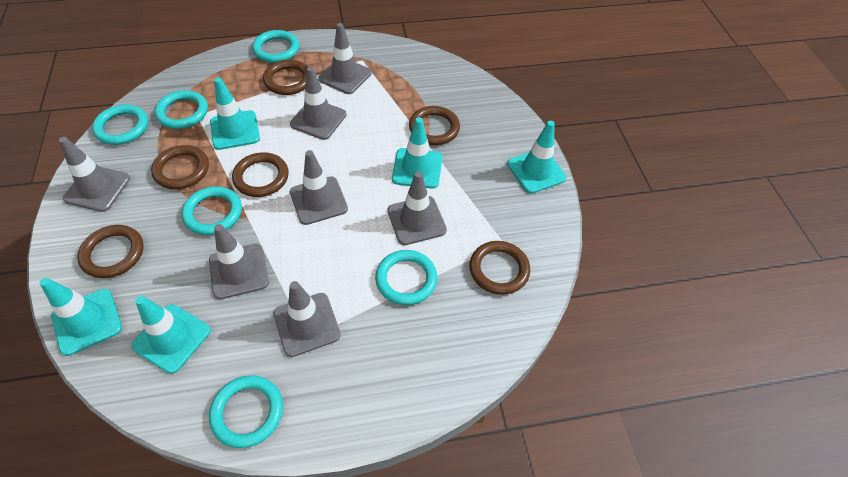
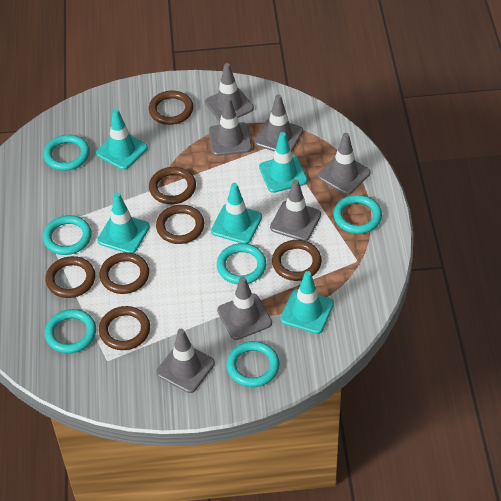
brown ring: 6 -> 7

